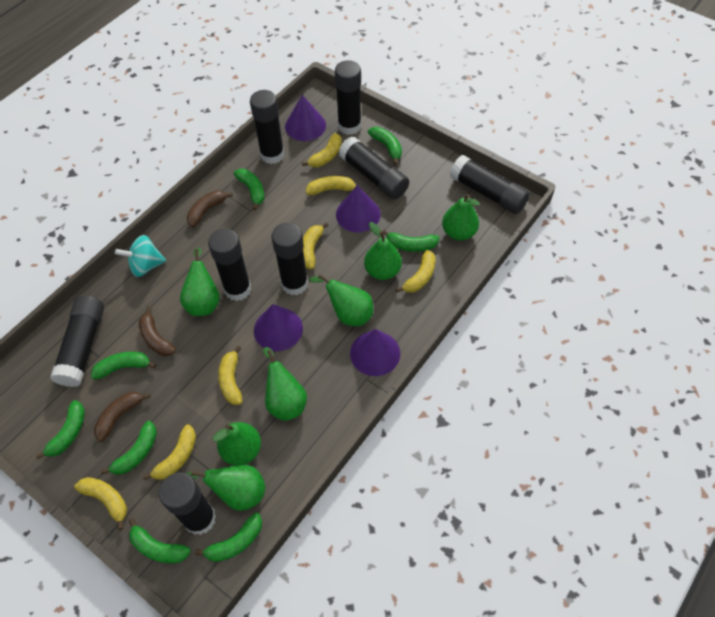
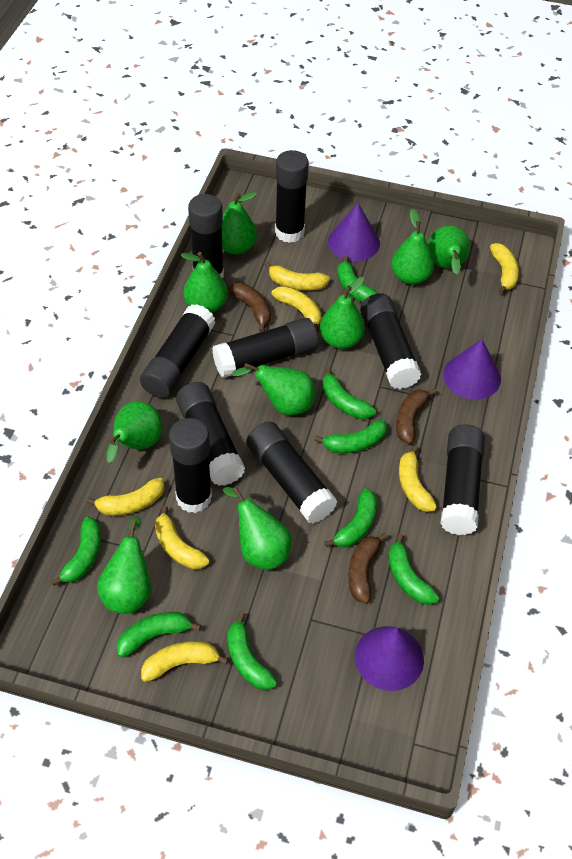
black glue stick: 8 -> 9
green pear: 7 -> 9
purple cone: 4 -> 3
turquoise spinning top: 1 -> 0

